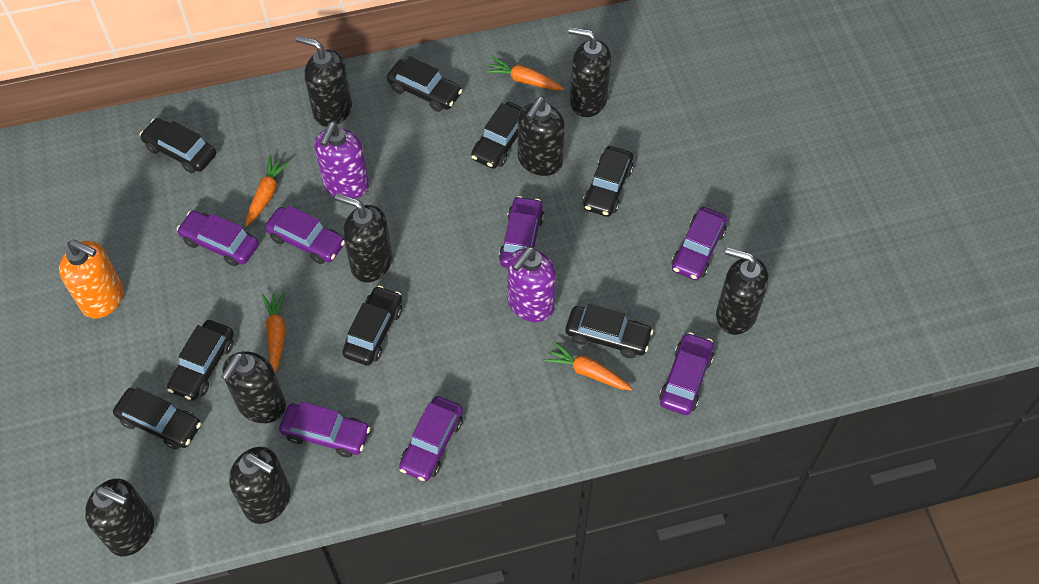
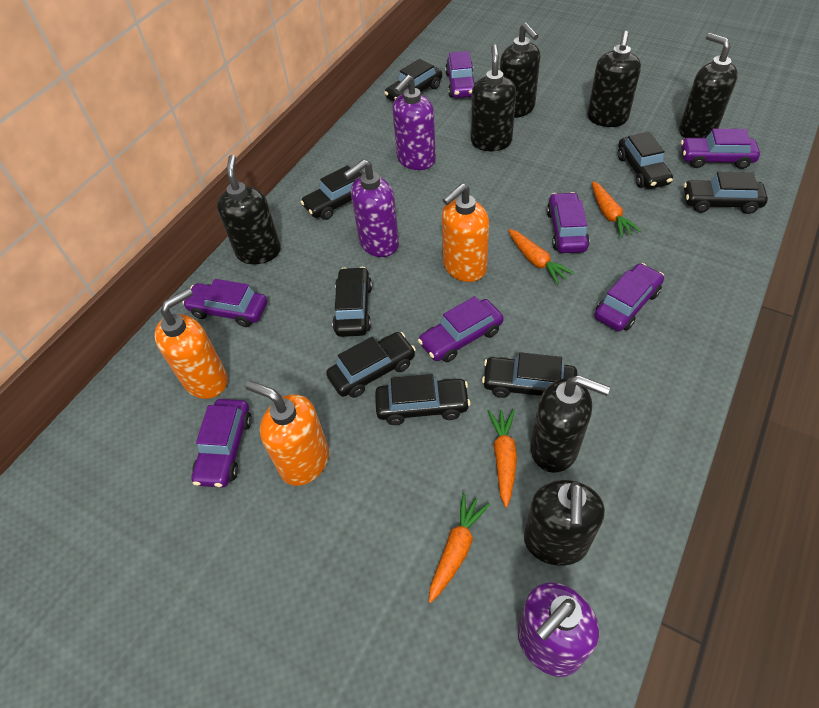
black soap dispenser: 8 -> 7
orange soap dispenser: 1 -> 3
purple soap dispenser: 2 -> 3

